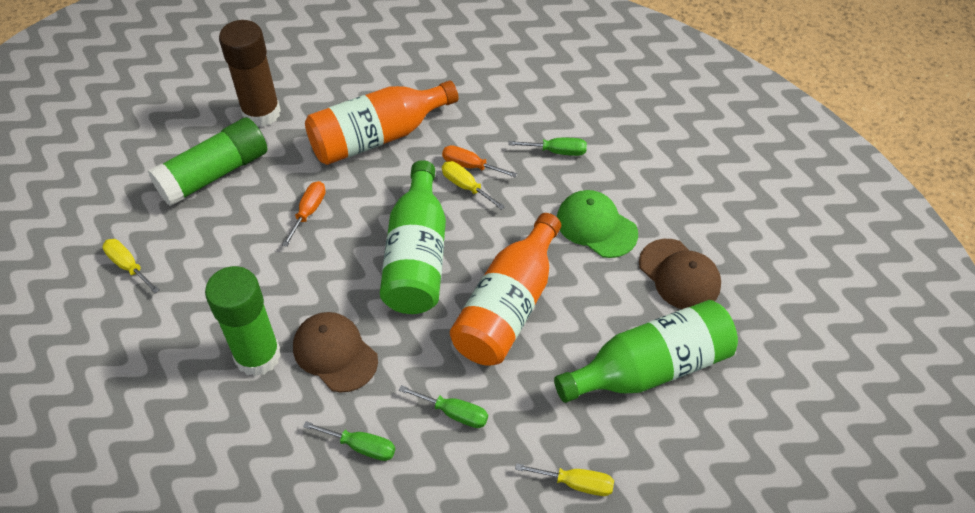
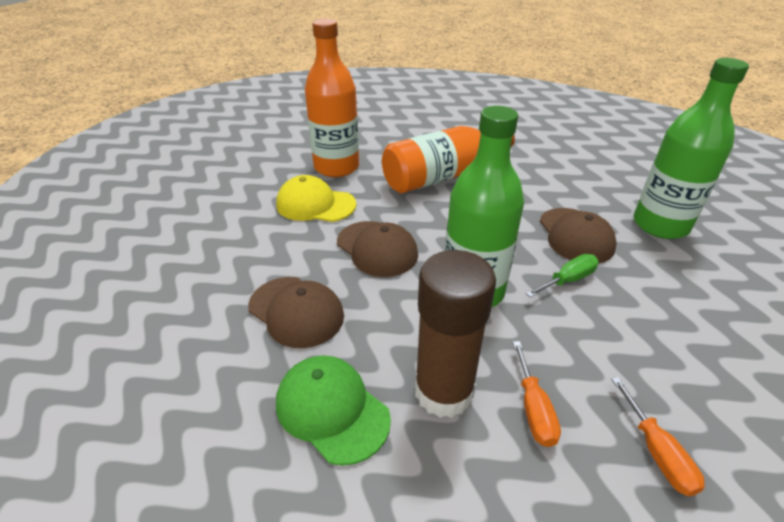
brown cap: 2 -> 3
green glue stick: 2 -> 0
green screwdriver: 3 -> 1
yellow cap: 0 -> 1
yellow screwdriver: 3 -> 0

